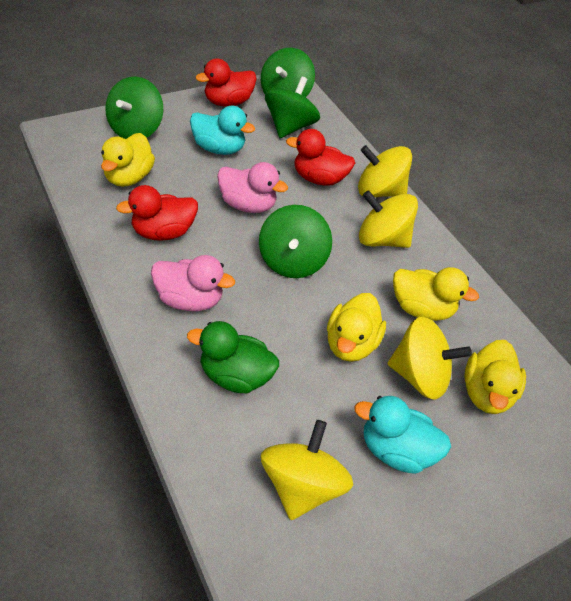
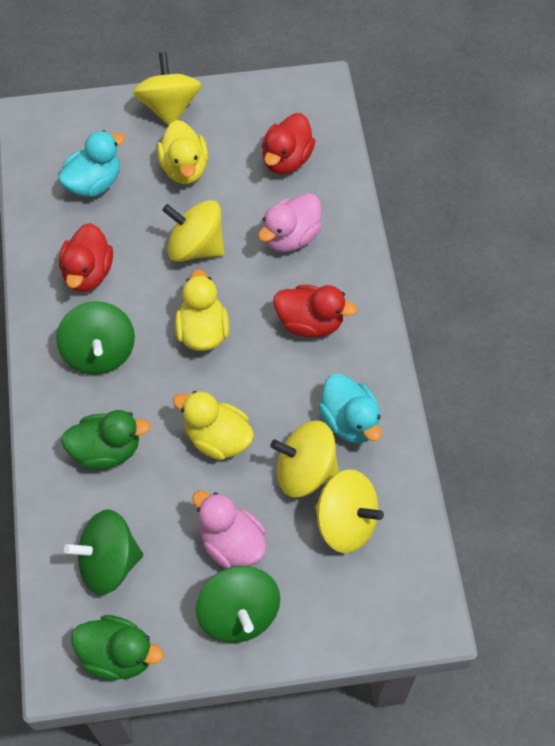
green duck: 1 -> 2
green spinning top: 4 -> 3
yellow duck: 4 -> 3

